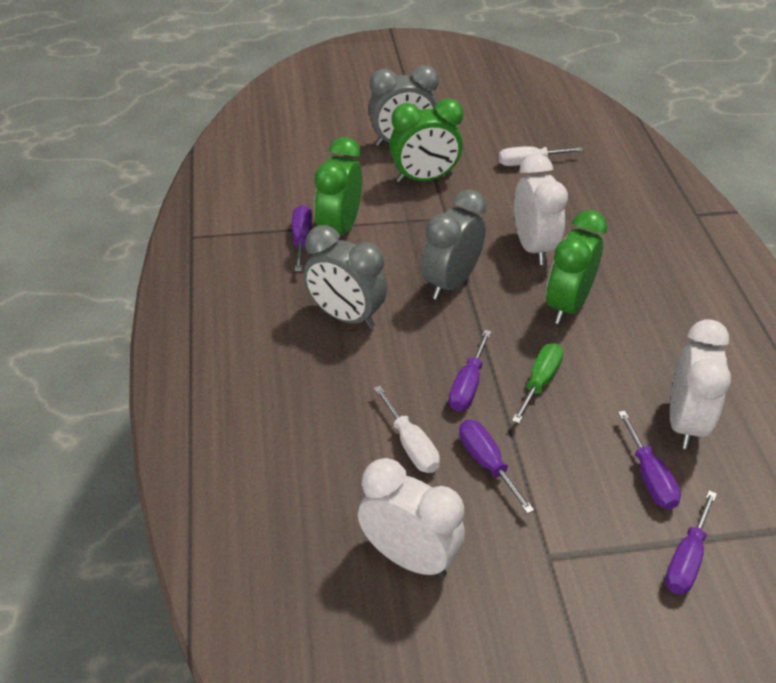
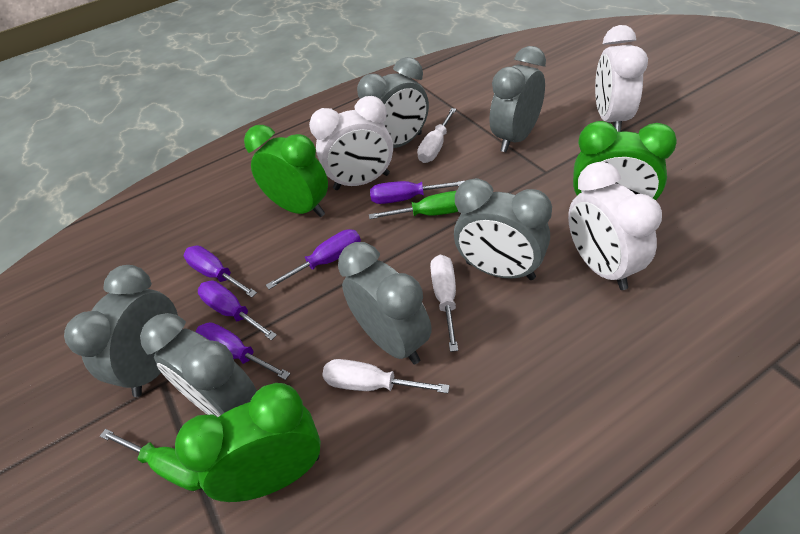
green screwdriver: 1 -> 2
grey clock: 3 -> 6
white screwdriver: 2 -> 3

